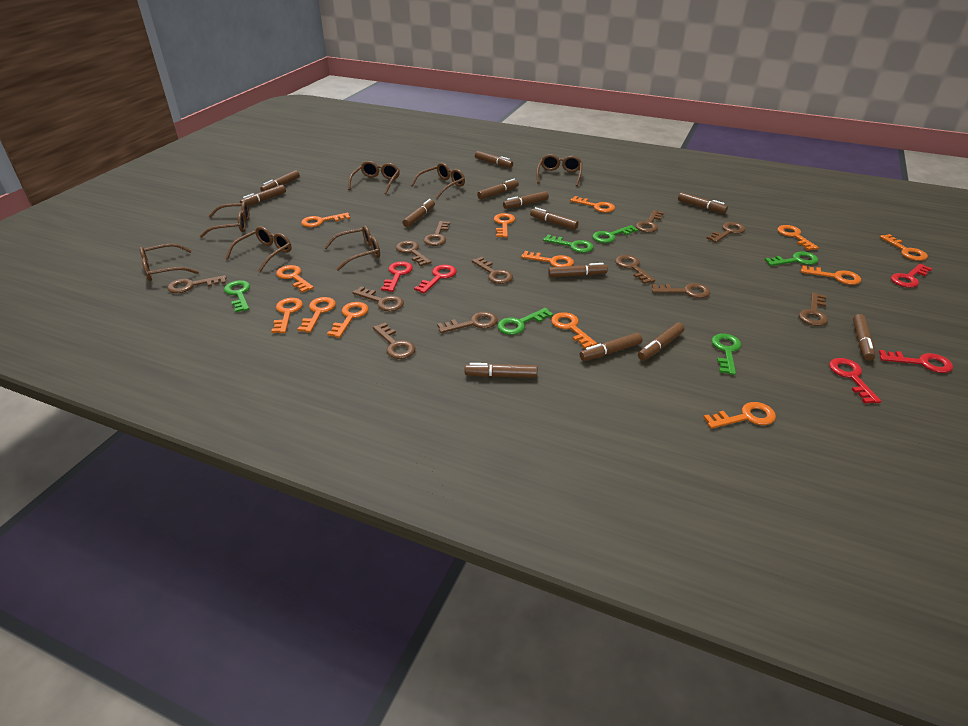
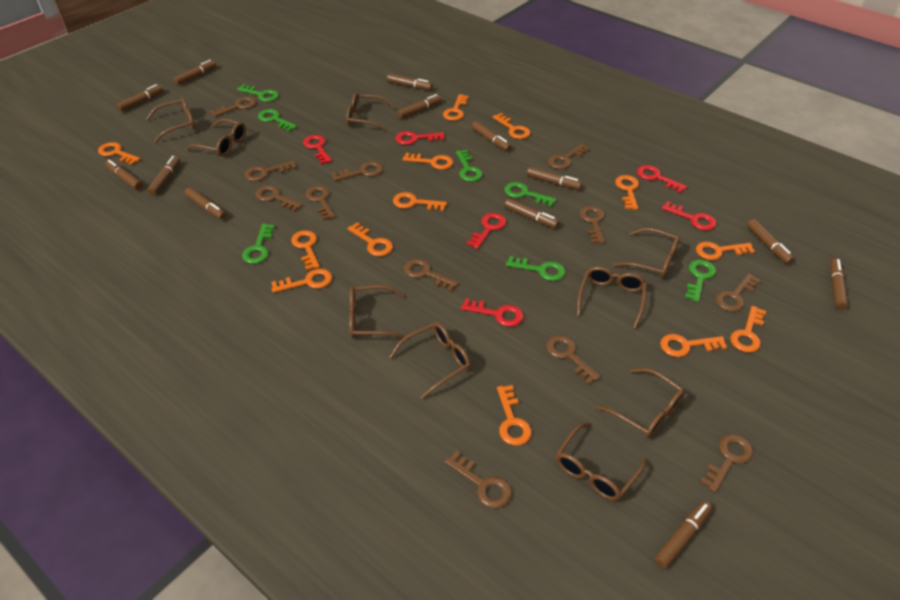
brown glasses: 7 -> 9
green key: 6 -> 7
red key: 5 -> 6

